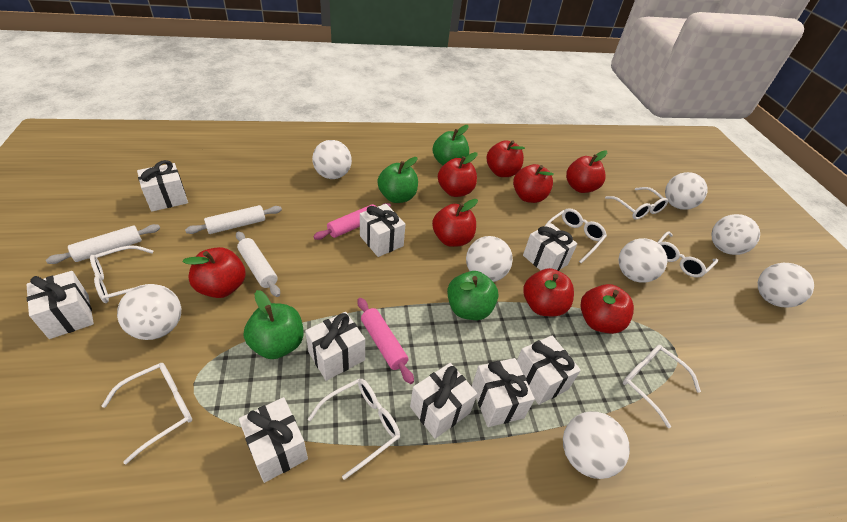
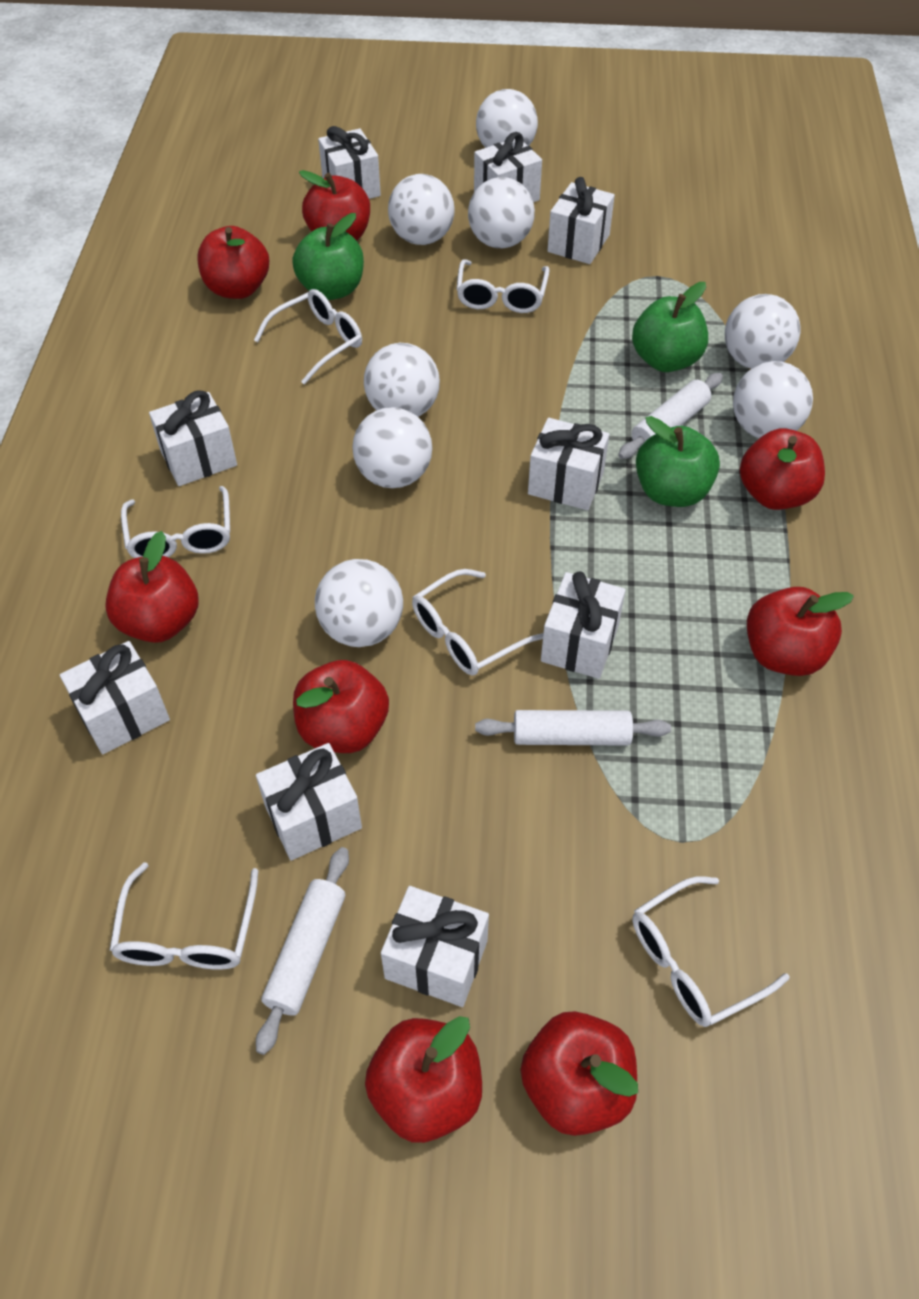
green apple: 4 -> 3
pink rolling pin: 2 -> 0
white glasses: 7 -> 6

